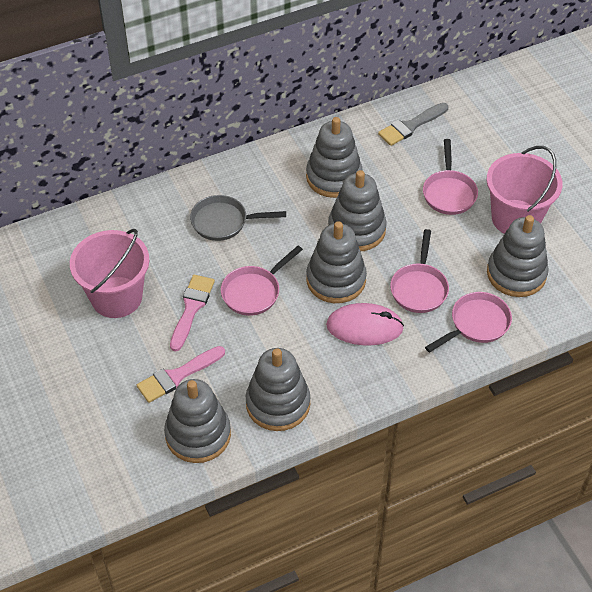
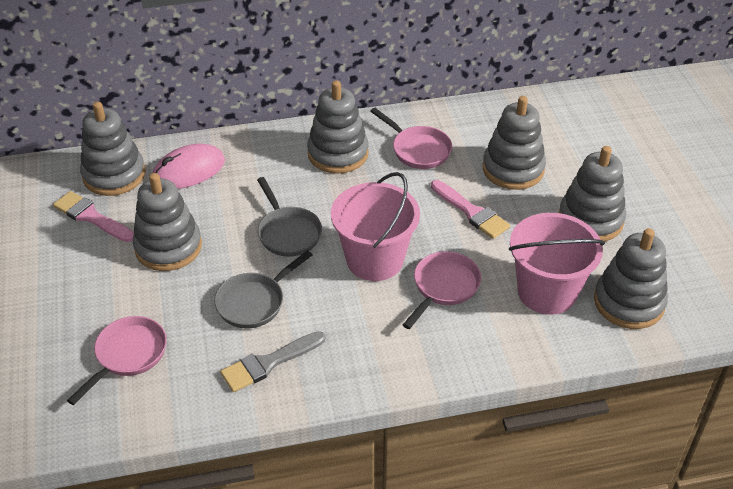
grey pan: 1 -> 2
pink pan: 4 -> 3

